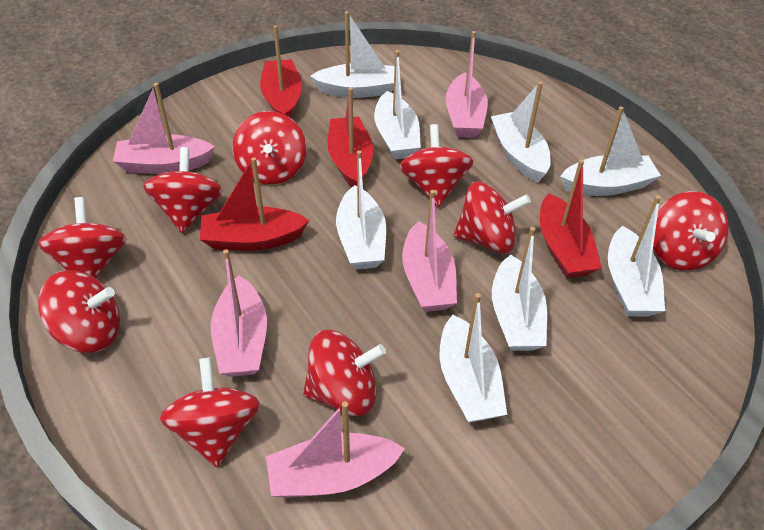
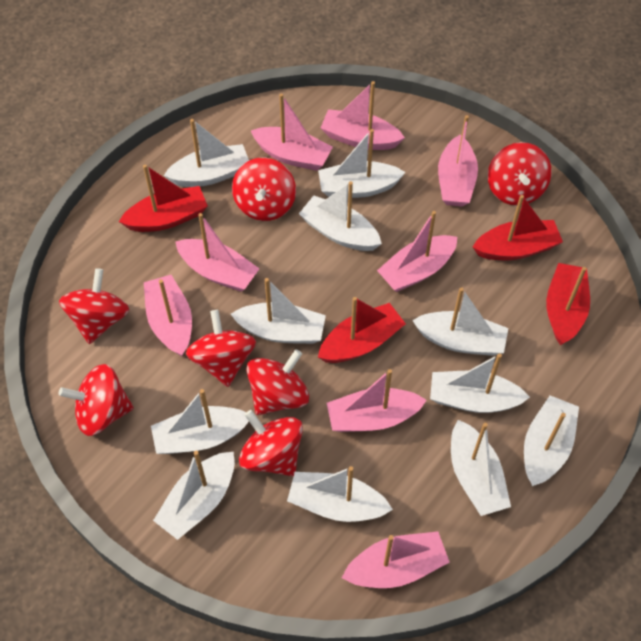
pink boat: 5 -> 8
red spinning top: 9 -> 7
white boat: 8 -> 11

